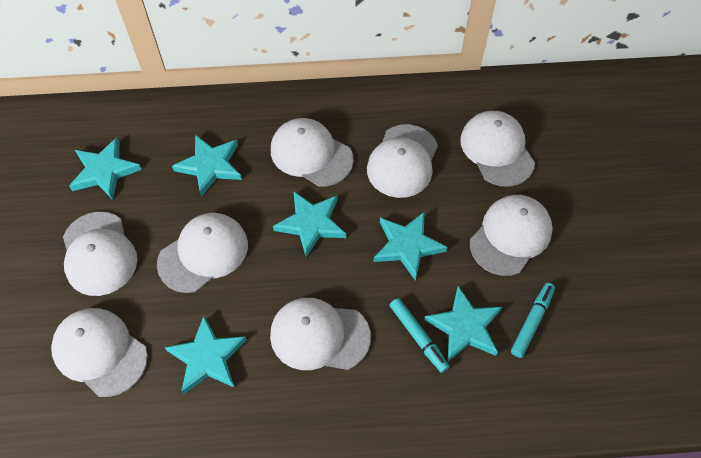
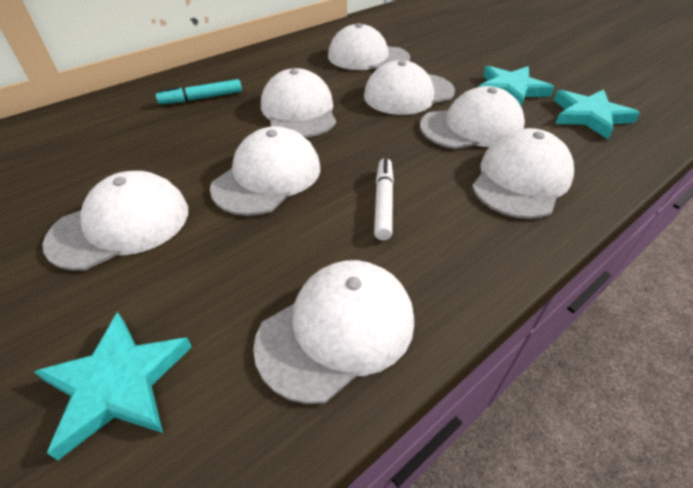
turquoise marker: 2 -> 1
turquoise star: 6 -> 3
white marker: 0 -> 1

